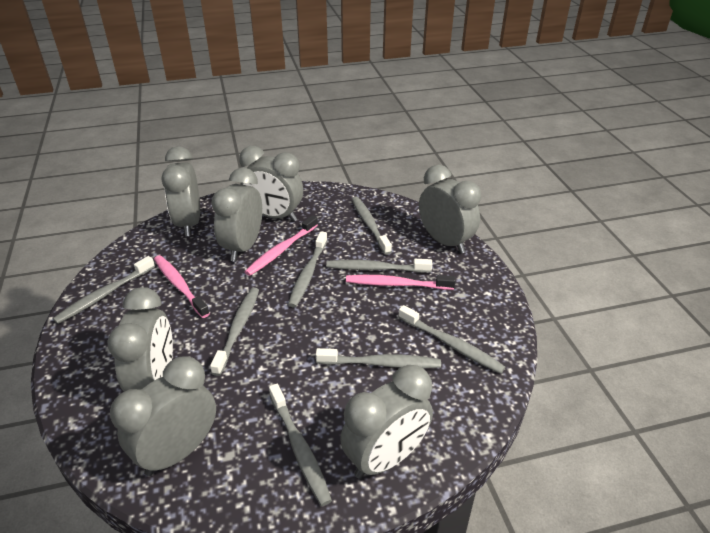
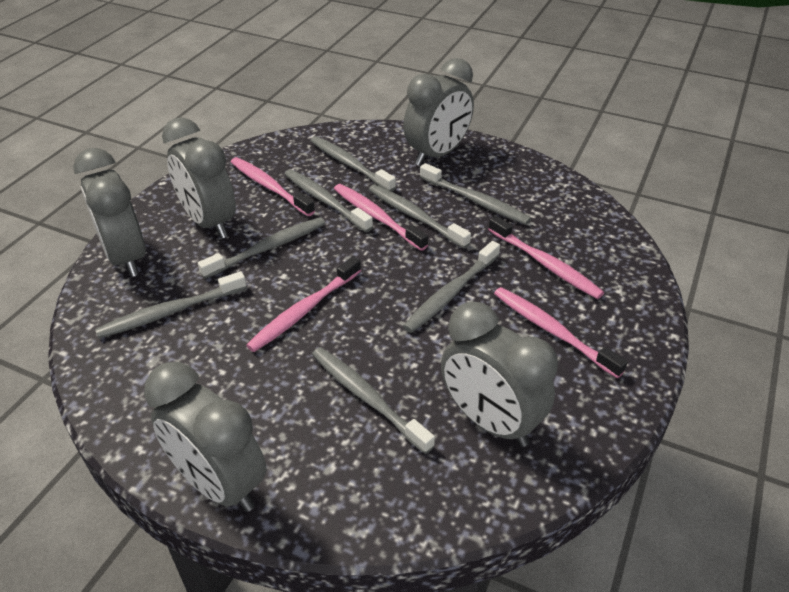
grey clock: 7 -> 5
pink toothbrush: 3 -> 5

